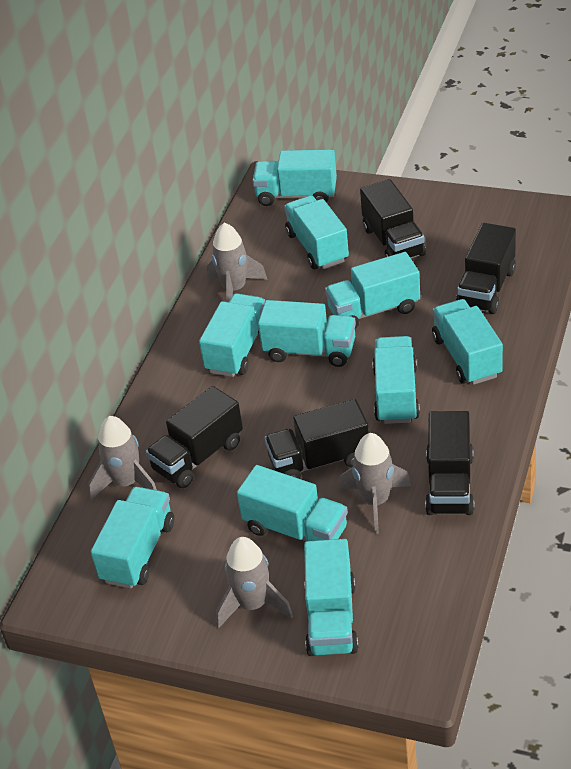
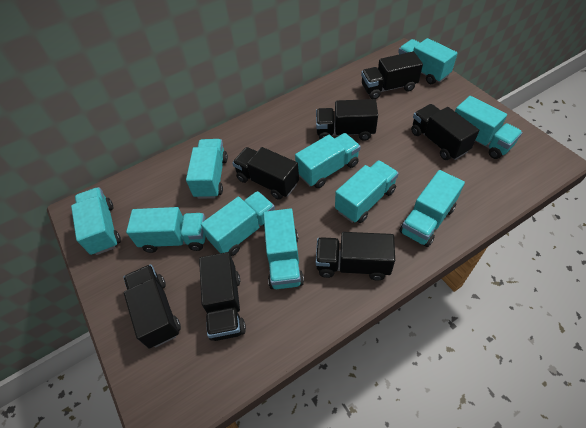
black truck: 5 -> 7
grey rocket: 4 -> 0

